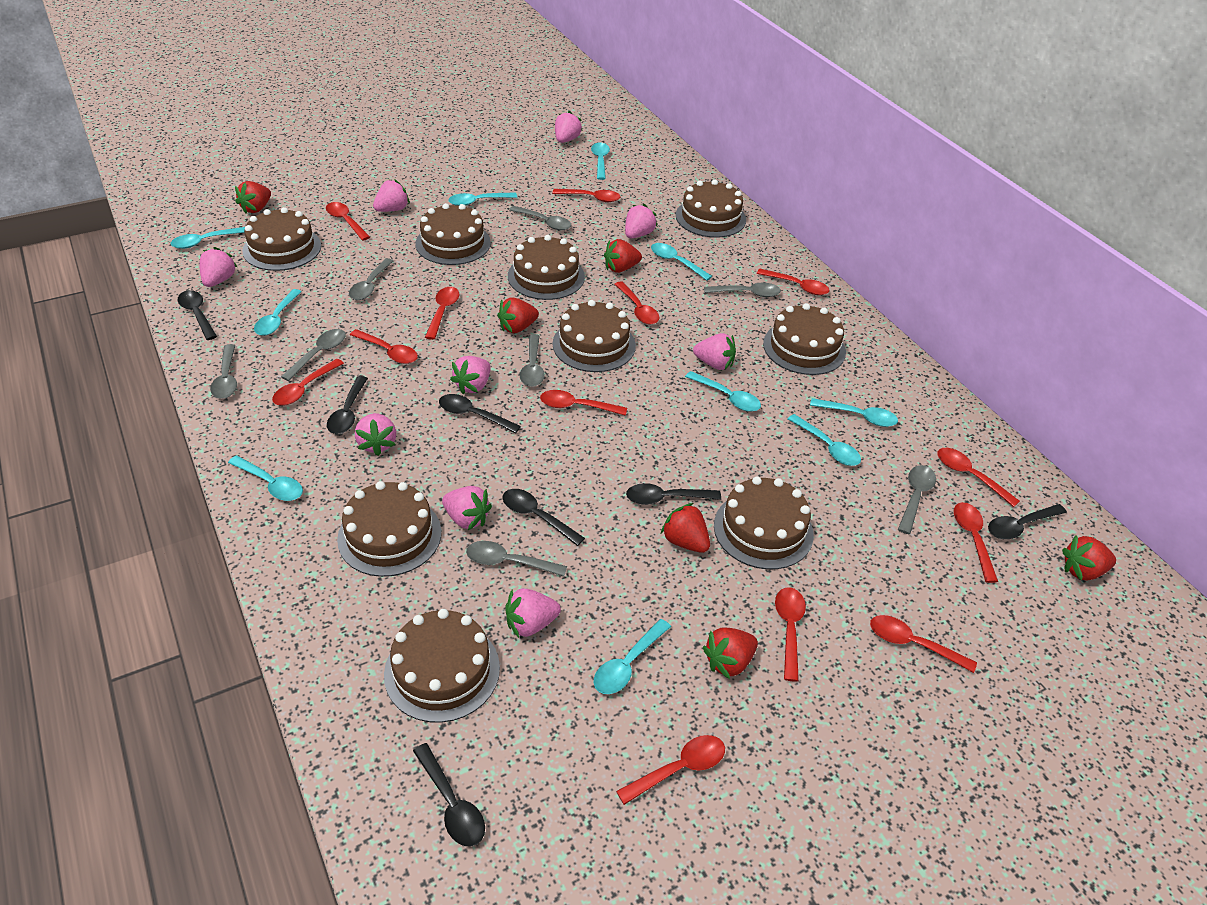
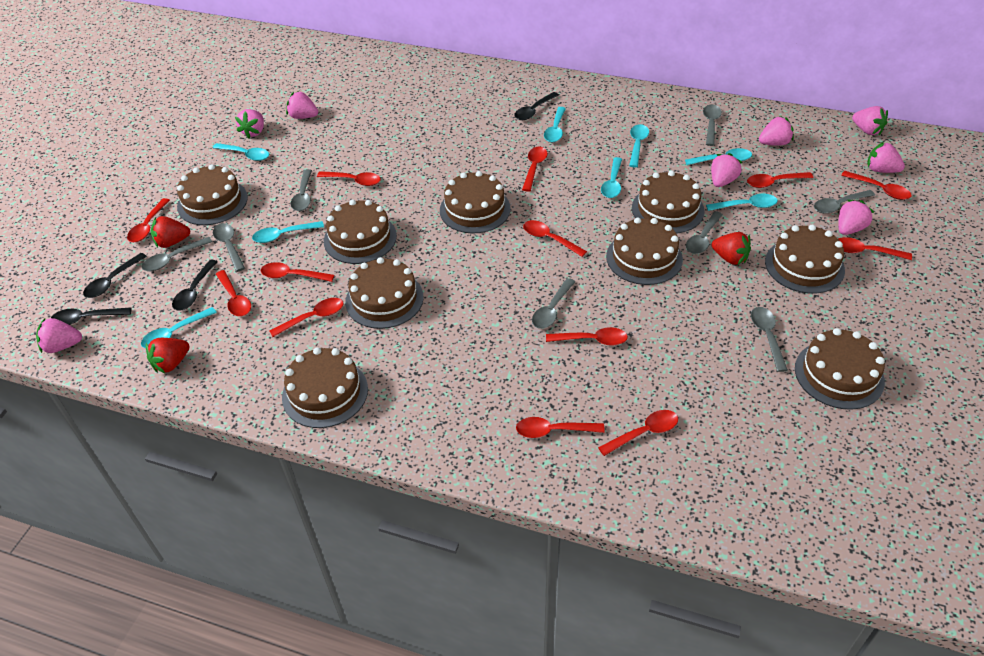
black spoon: 7 -> 4
pink strawberry: 9 -> 8
red strawberry: 6 -> 3
turquoise spoon: 10 -> 8

